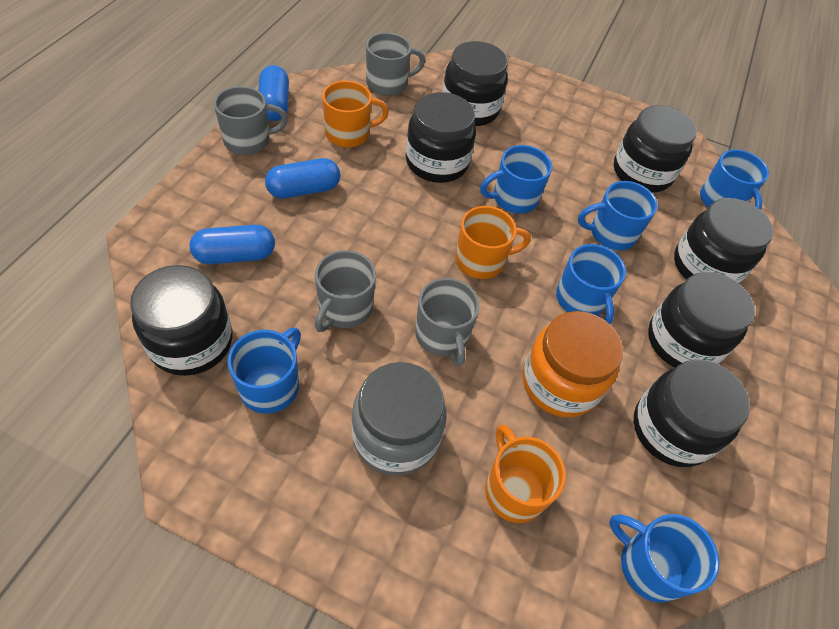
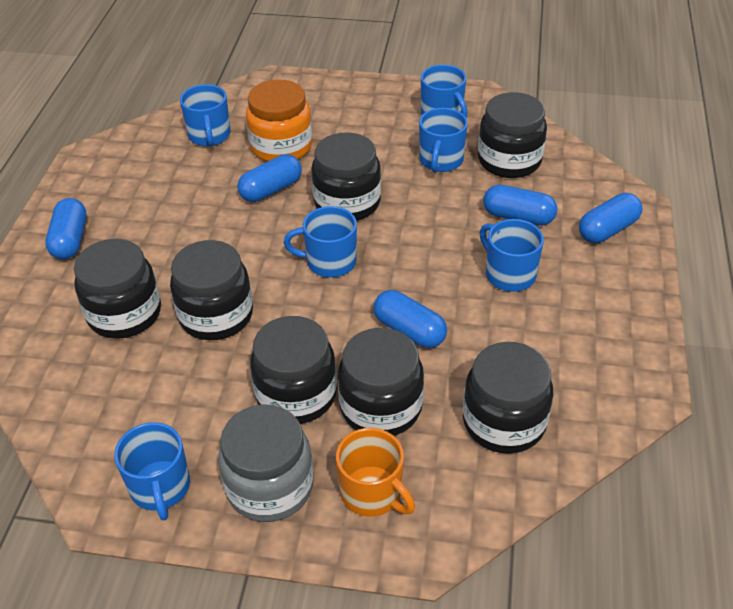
blue capsule: 3 -> 5
grey mug: 4 -> 0
orange mug: 3 -> 1

